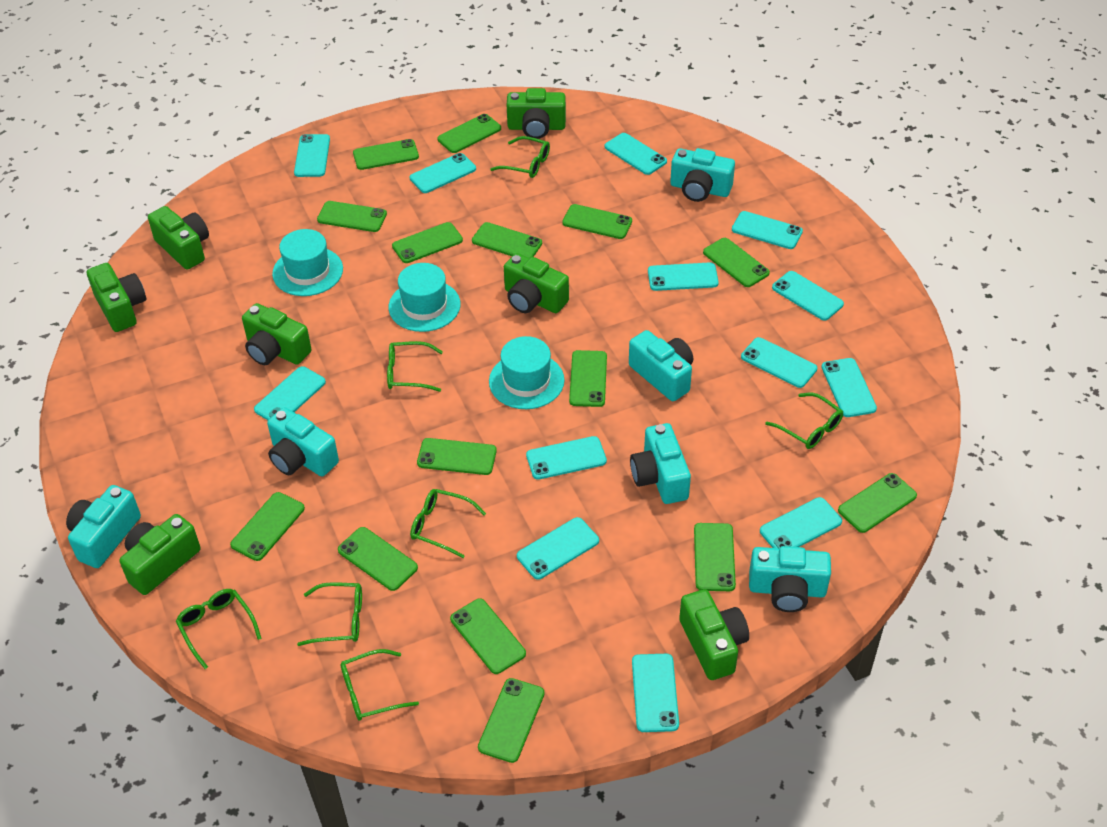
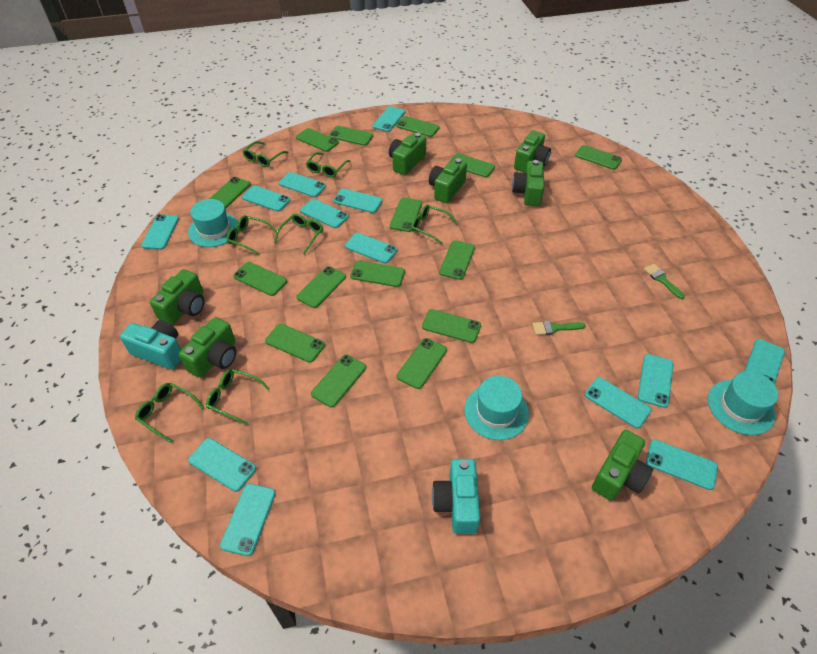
green brush: 0 -> 2
turquoise camera: 6 -> 2

